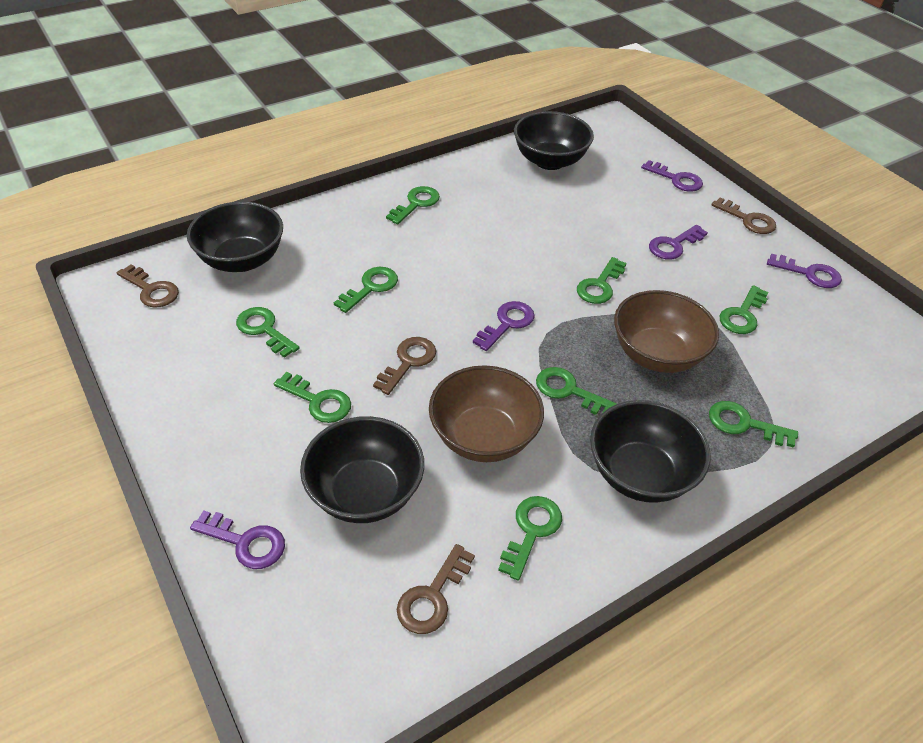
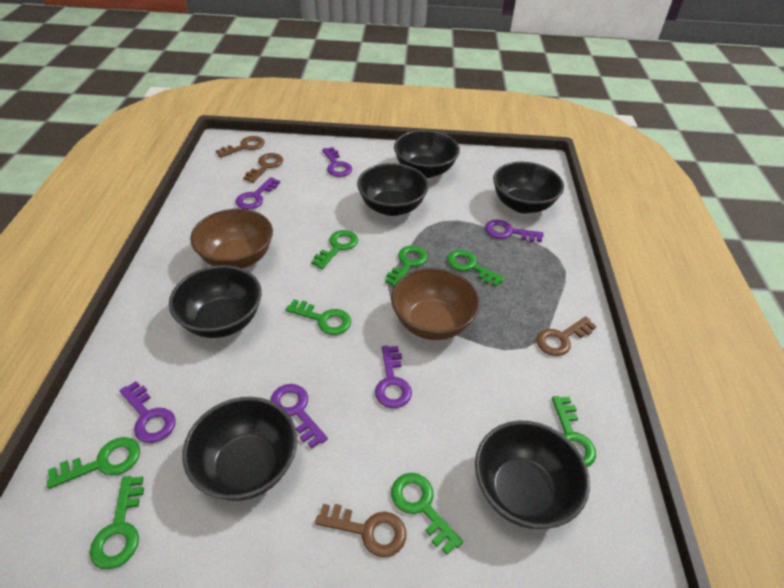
black bowl: 4 -> 6
green key: 9 -> 8
purple key: 5 -> 6

